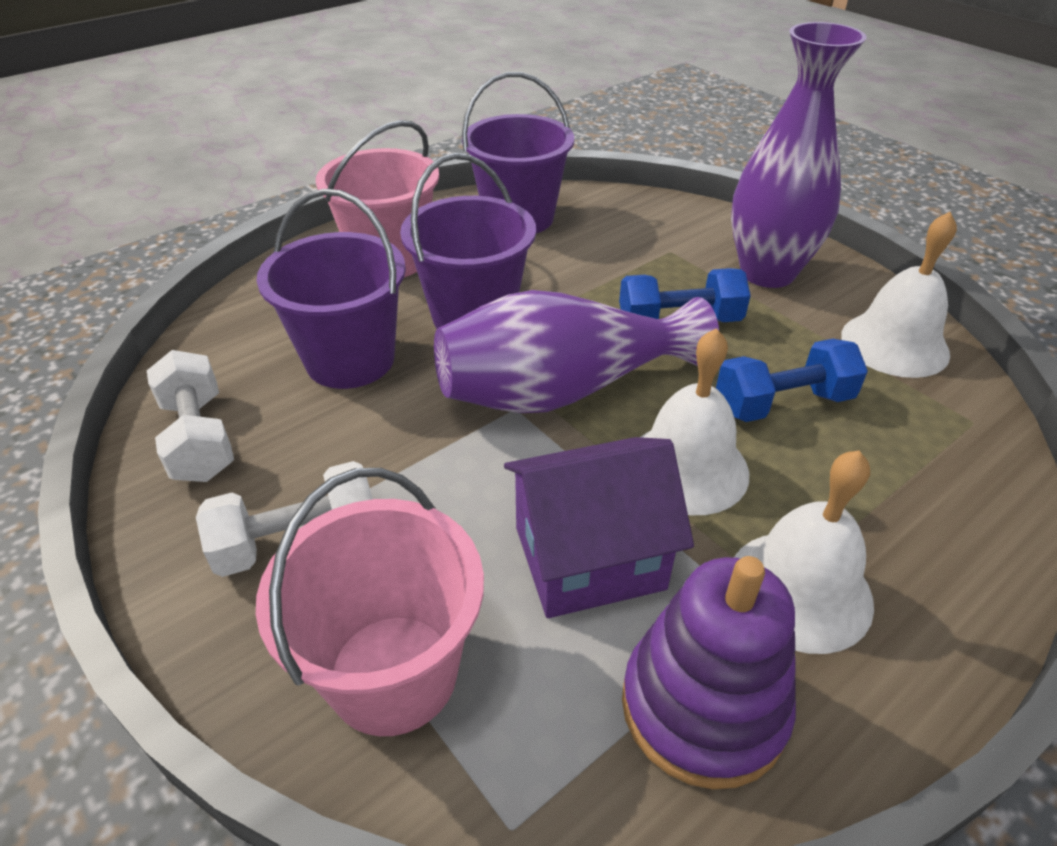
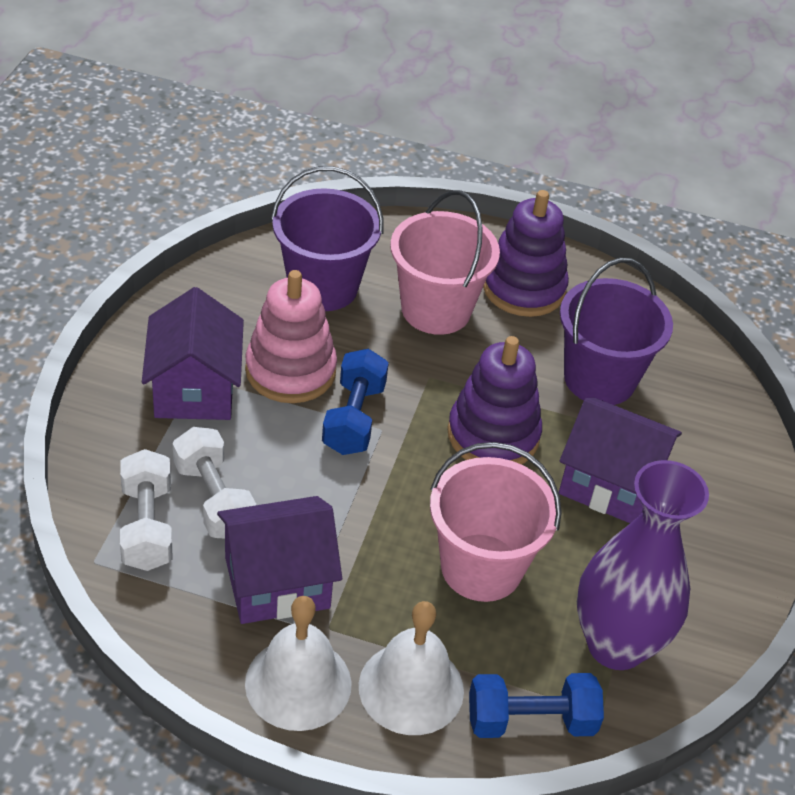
pink stacking toy: 0 -> 1
purple bucket: 3 -> 2
purple house: 1 -> 3
purple stacking toy: 1 -> 2
purple vase: 2 -> 1
white bell: 3 -> 2

